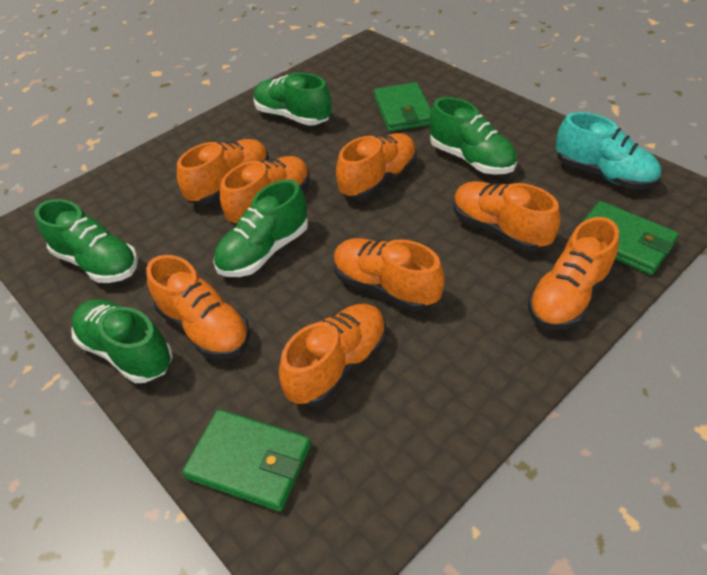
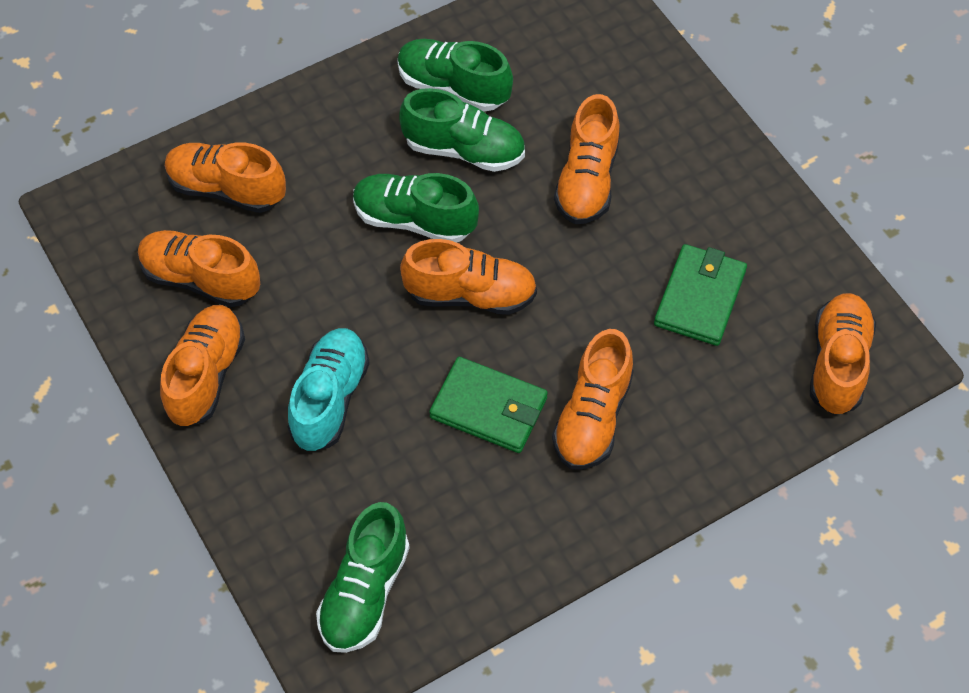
green shoe: 5 -> 4
green wallet: 3 -> 2
orange shoe: 8 -> 7

